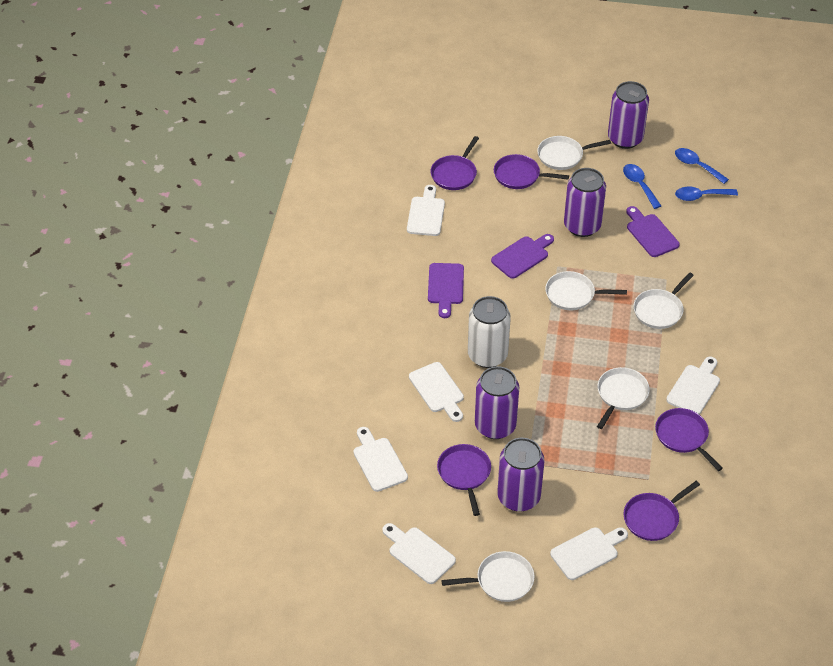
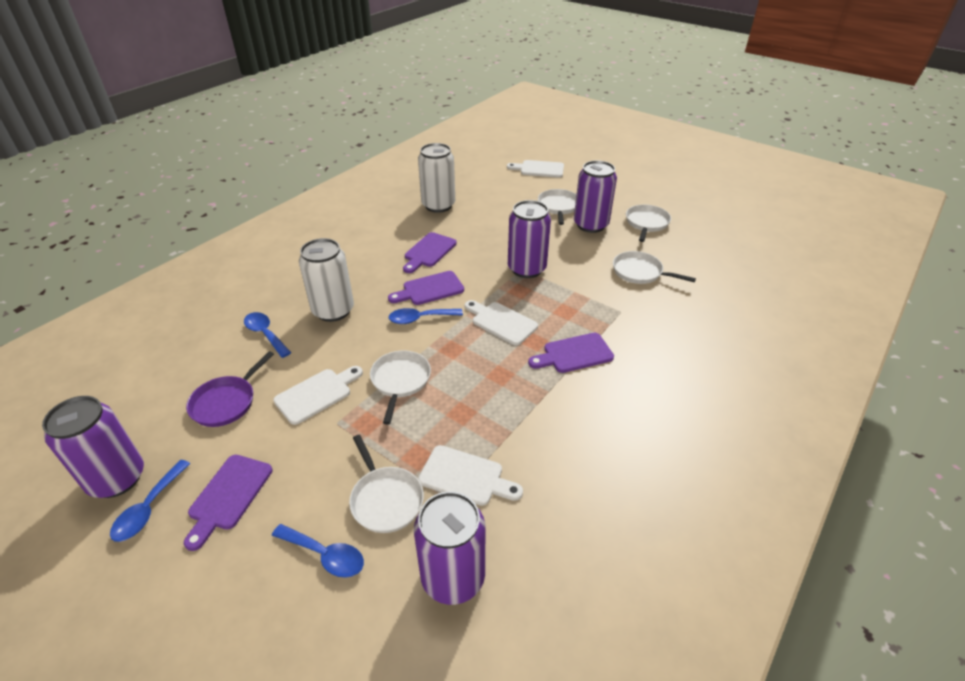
blue spoon: 3 -> 4
purple cutting board: 3 -> 4
purple pan: 5 -> 1
white can: 1 -> 2
white cutting board: 6 -> 4

